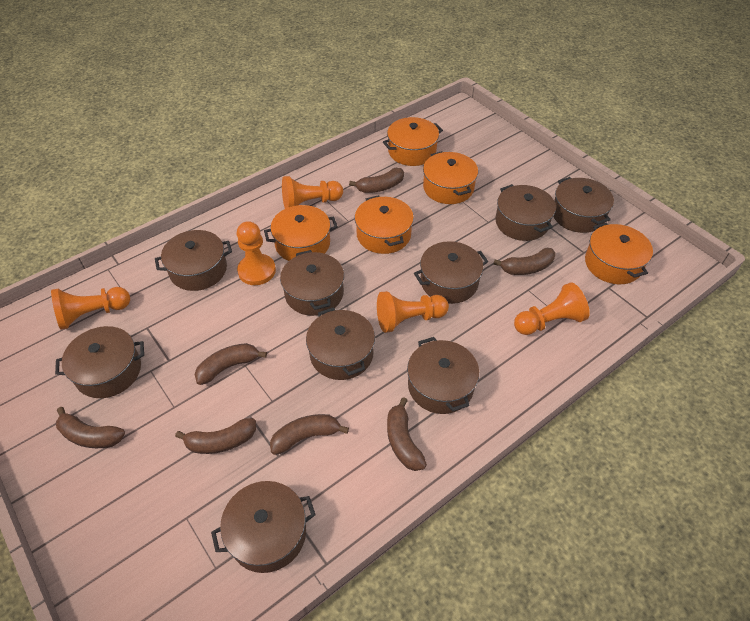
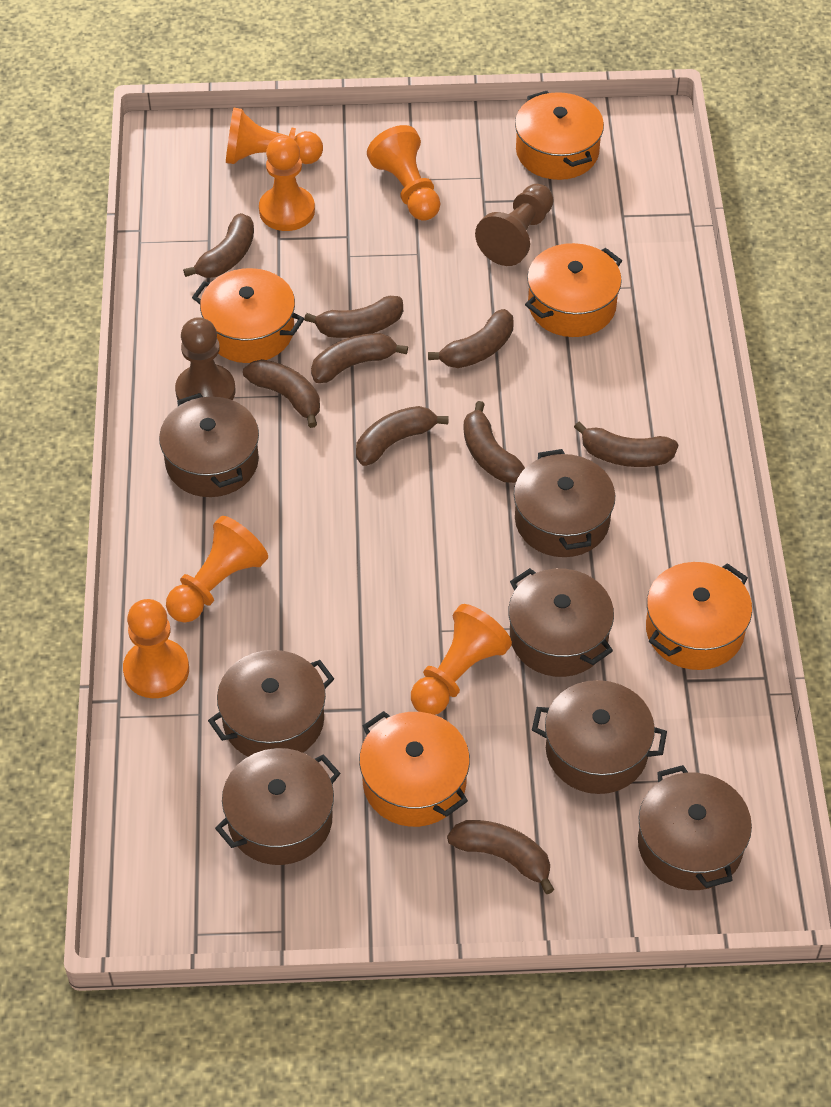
brown banana: 7 -> 9
brown pawn: 0 -> 2
brown pot: 9 -> 7
orange pawn: 5 -> 6

